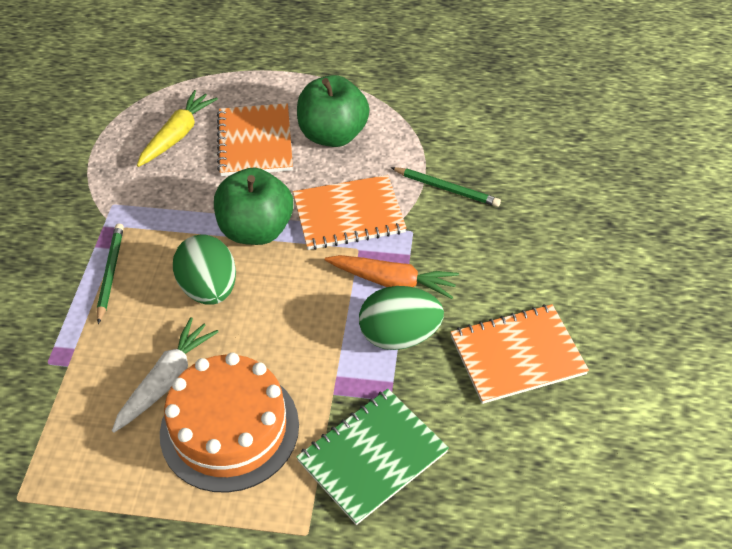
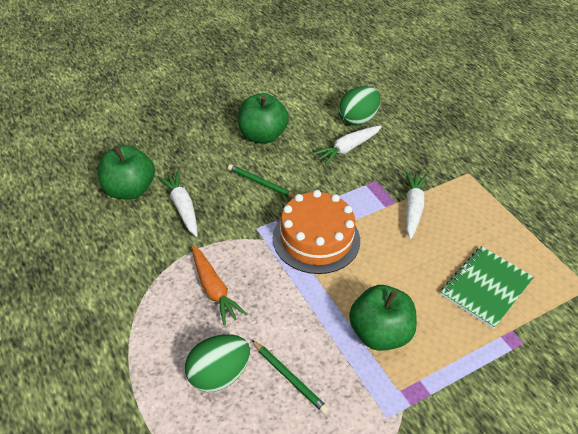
green apple: 2 -> 3
orange notebook: 3 -> 0
white carrot: 1 -> 3
yellow carrot: 1 -> 0

